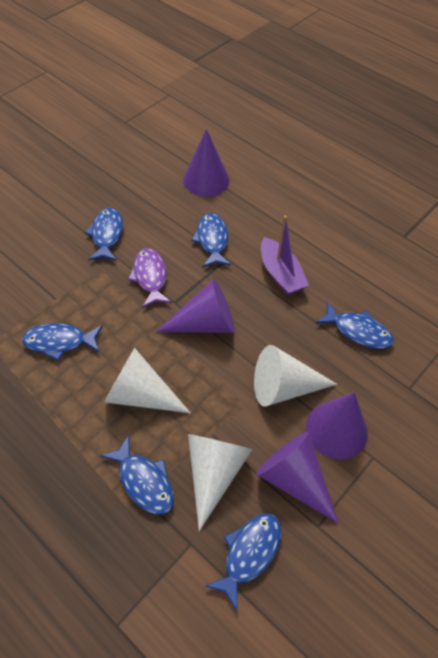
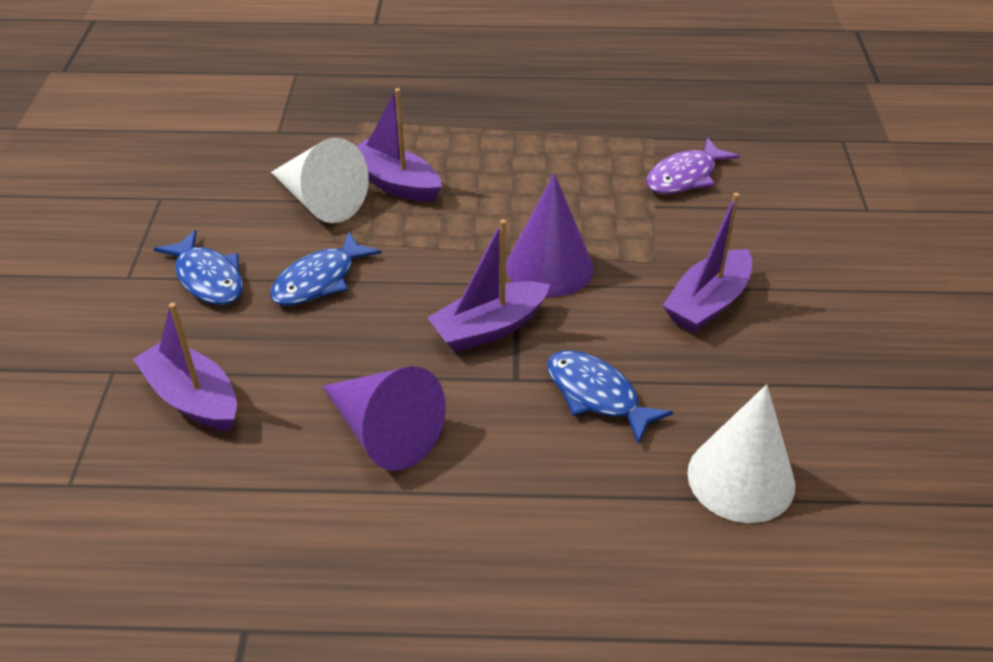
blue fish: 6 -> 3
purple boat: 1 -> 4
purple cone: 4 -> 2
white cone: 3 -> 2

